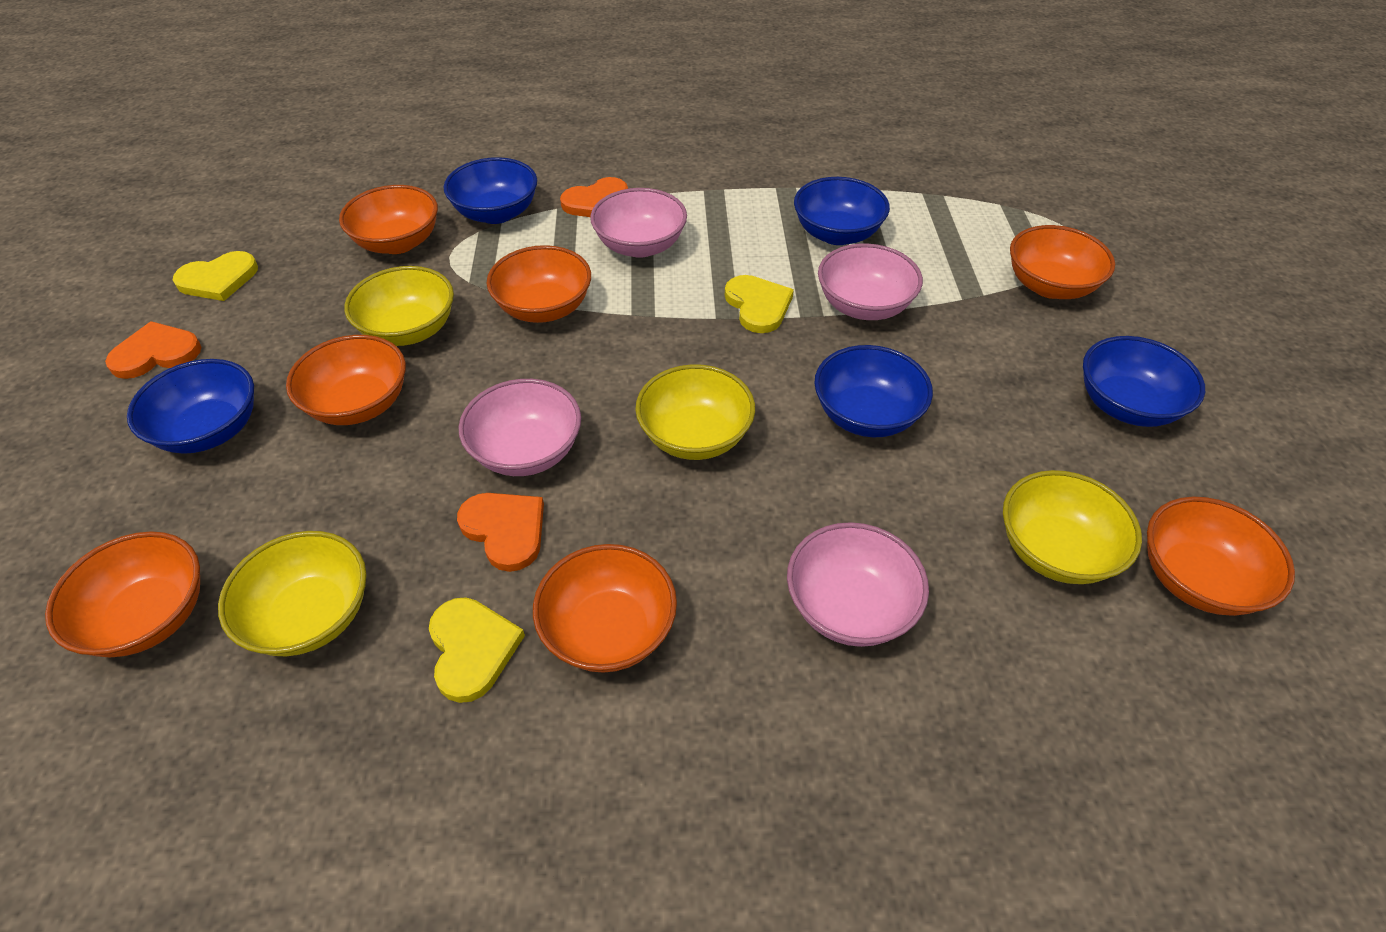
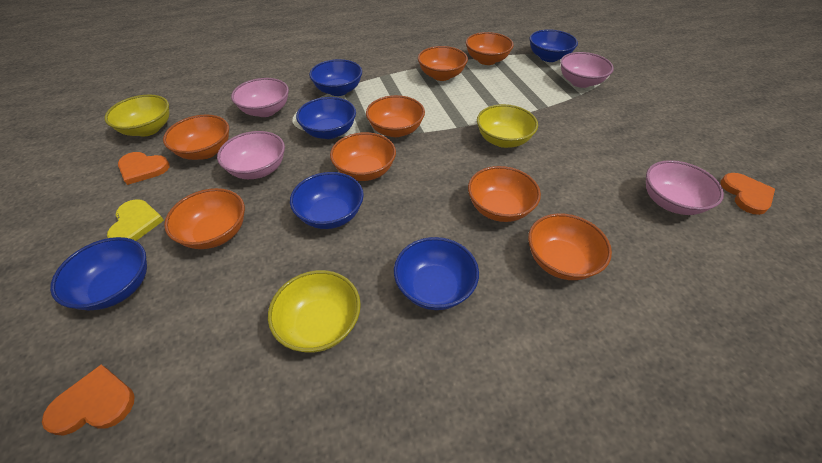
blue bowl: 5 -> 6
orange bowl: 7 -> 8
yellow bowl: 4 -> 3
yellow heart: 3 -> 1

